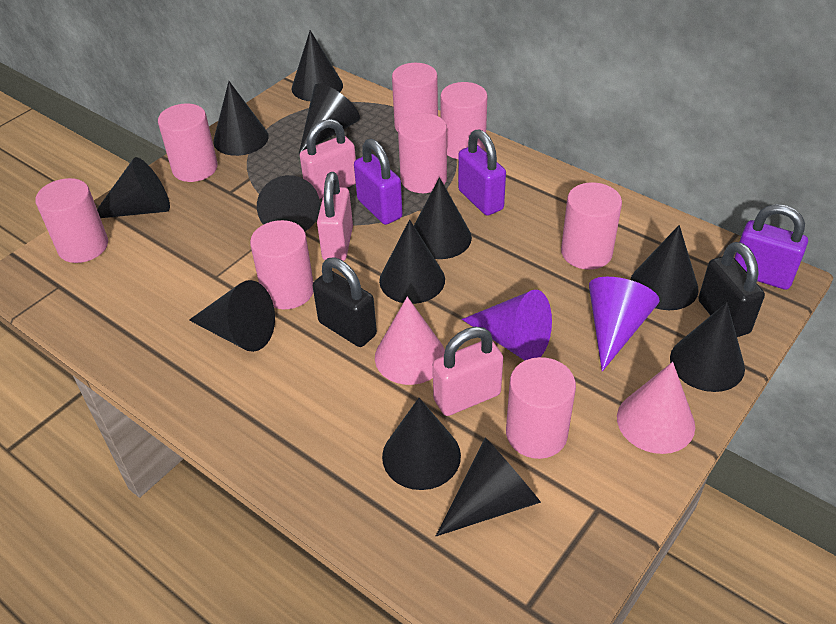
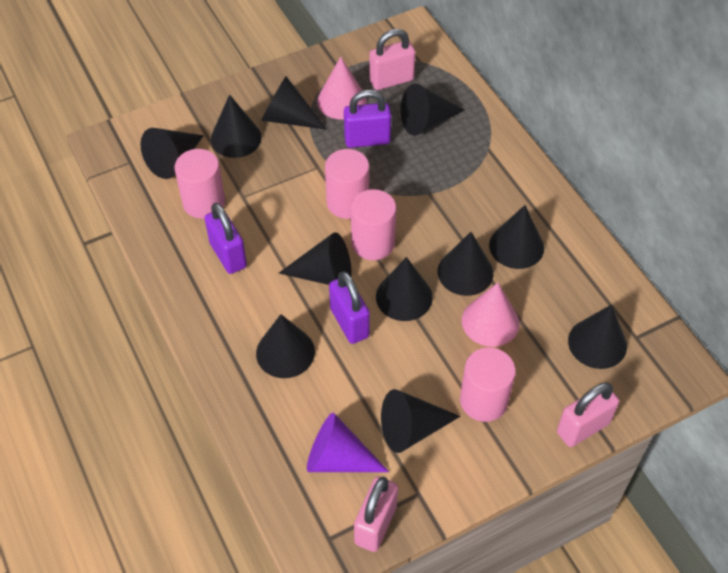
black cone: 12 -> 11
black padlock: 2 -> 0
pink cylinder: 8 -> 4
purple cone: 2 -> 1

